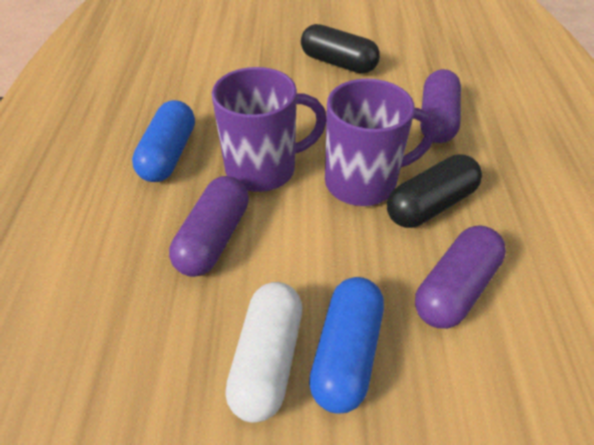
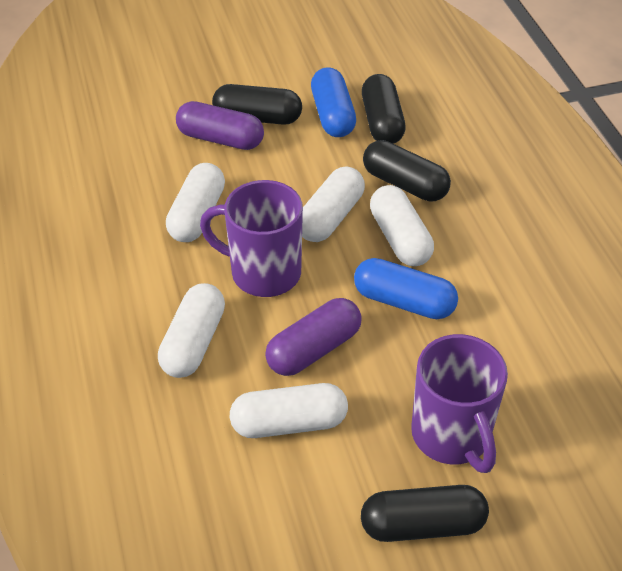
black capsule: 2 -> 4
purple capsule: 3 -> 2
white capsule: 1 -> 5

